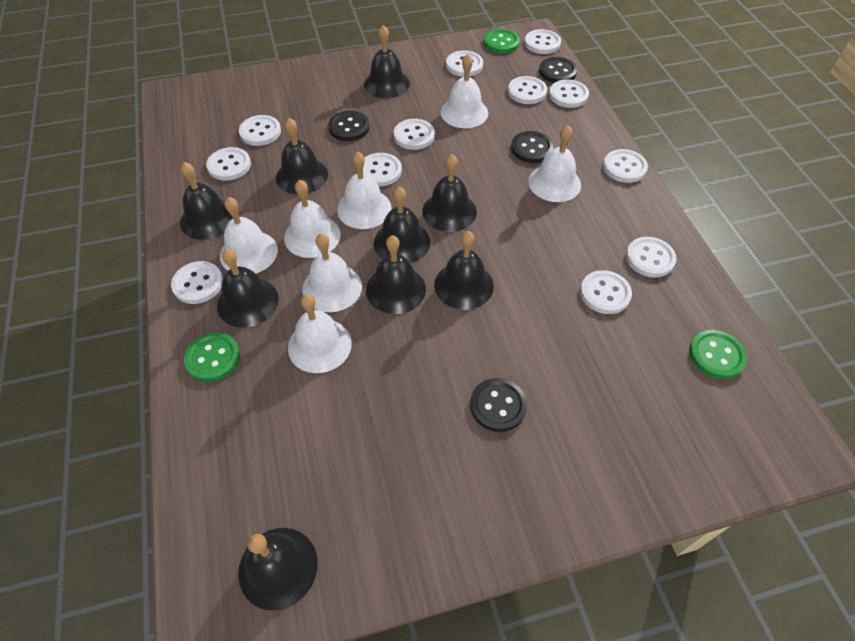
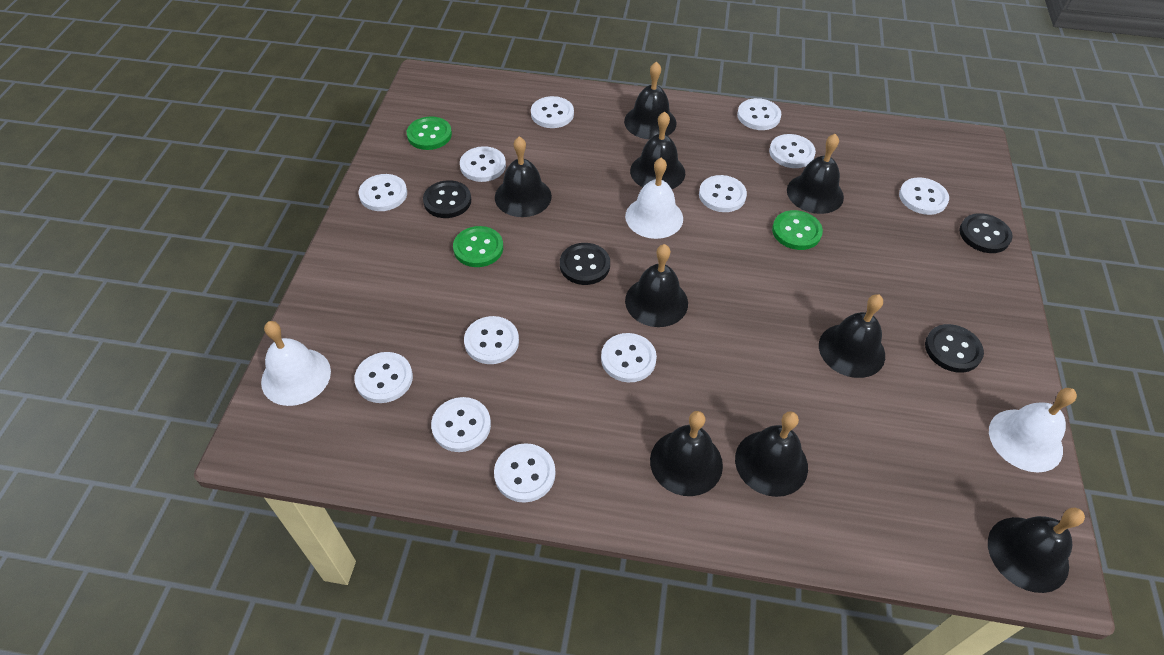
white bell: 7 -> 3

